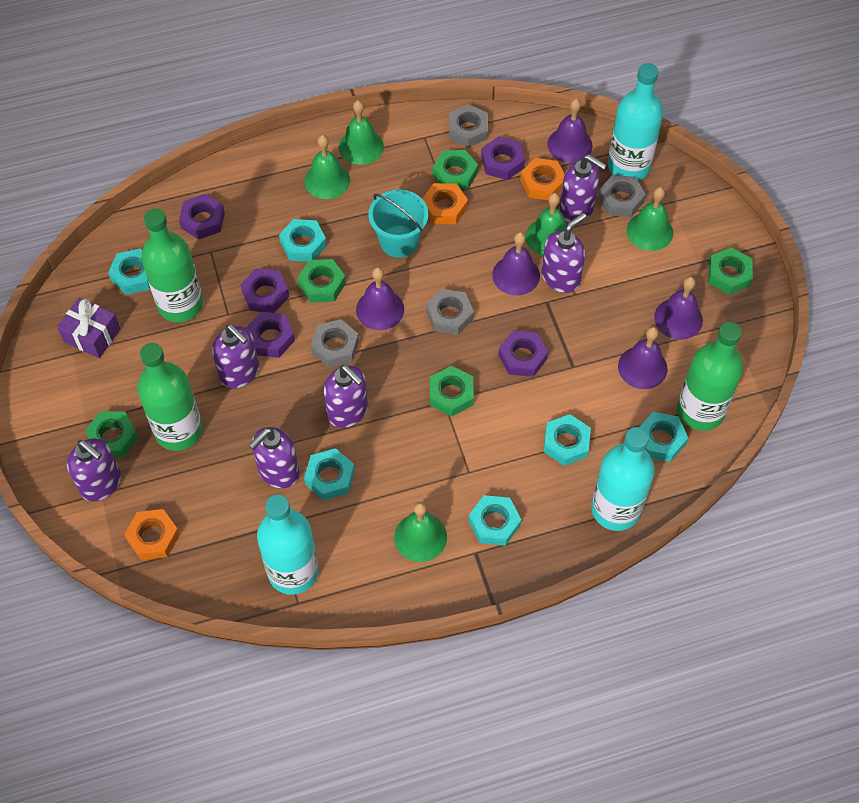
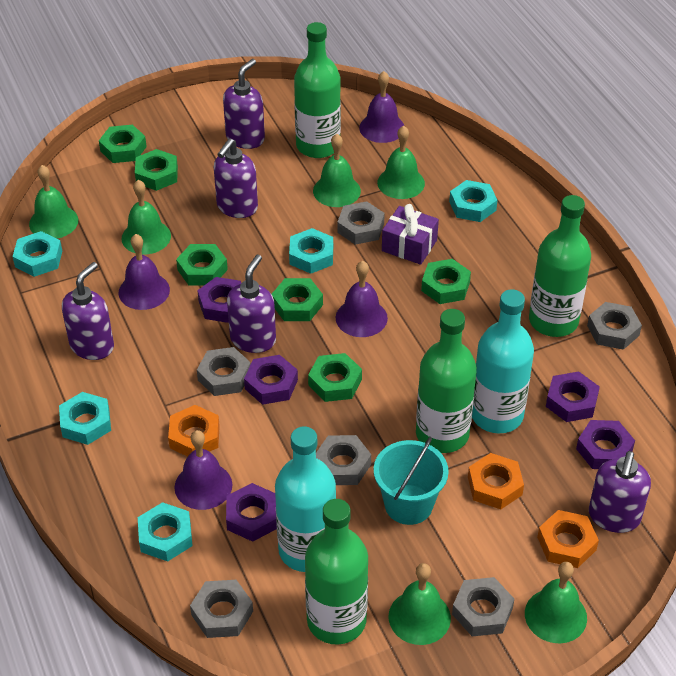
green bell: 5 -> 6
green bottle: 3 -> 4
green nut: 5 -> 6
grey nut: 4 -> 6
purple bell: 5 -> 4
purple soap dispenser: 6 -> 5
turquoise bottle: 3 -> 2
turquoise nut: 6 -> 5

